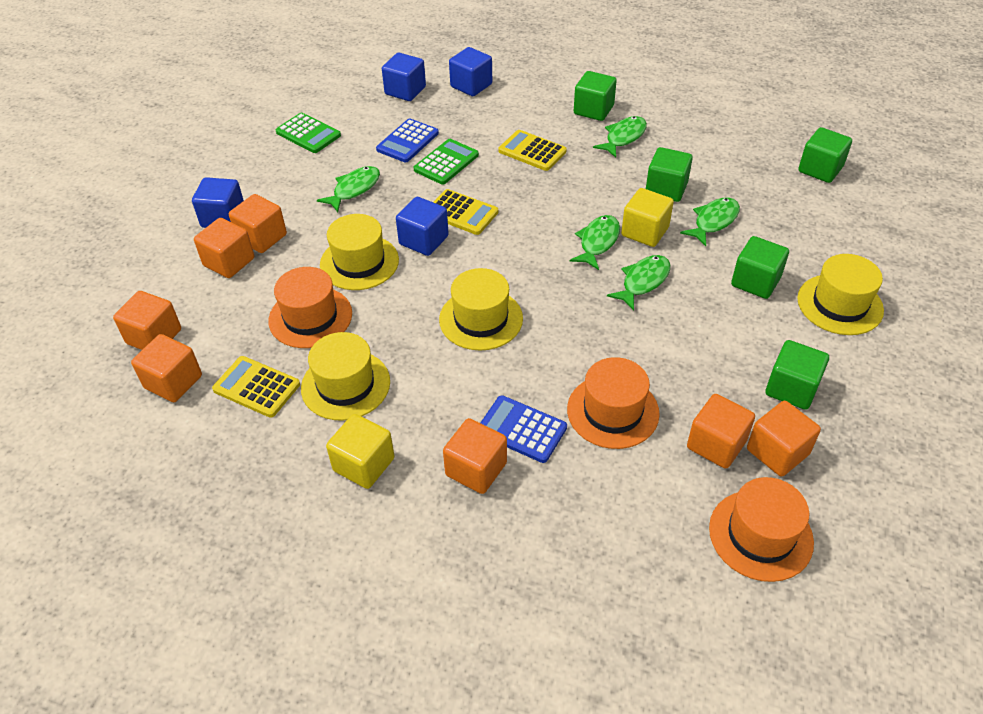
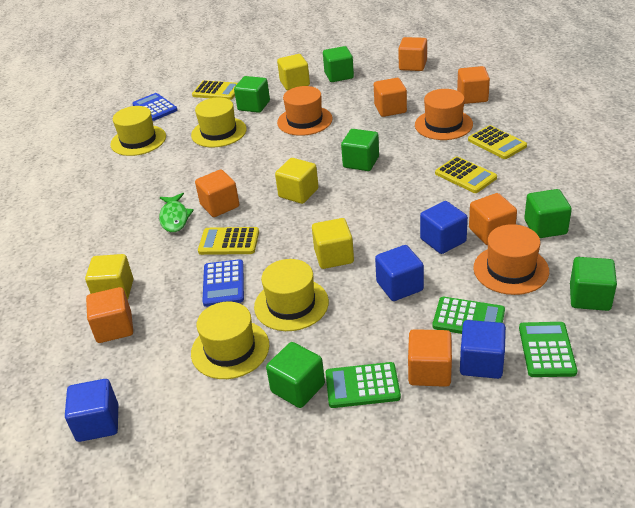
green calculator: 2 -> 3
green cube: 5 -> 6
green fish: 5 -> 1
yellow calculator: 3 -> 4
yellow cube: 2 -> 4

